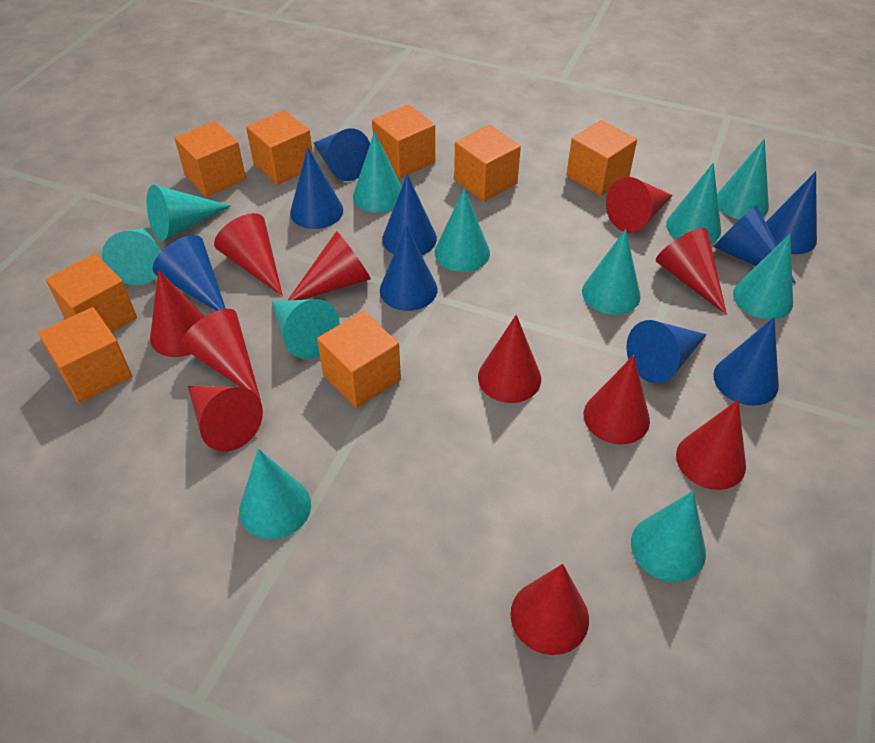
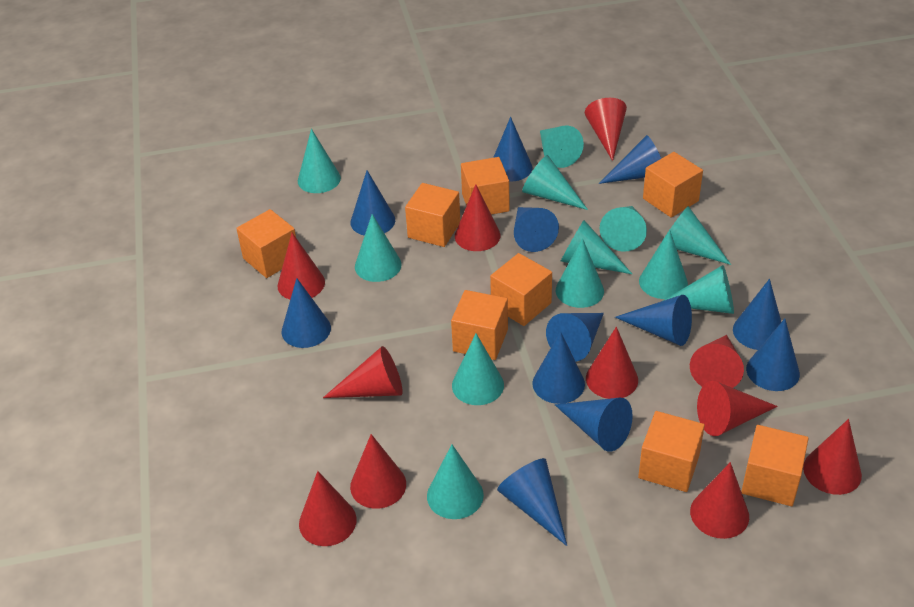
blue cone: 9 -> 12
turquoise cone: 11 -> 12

